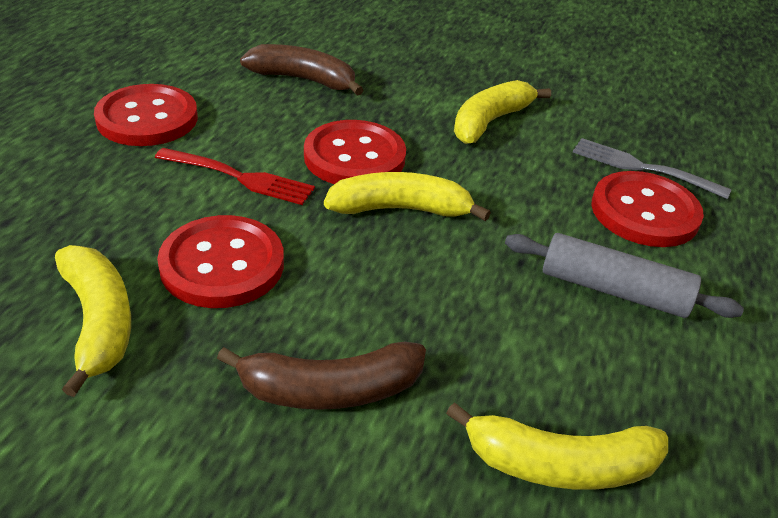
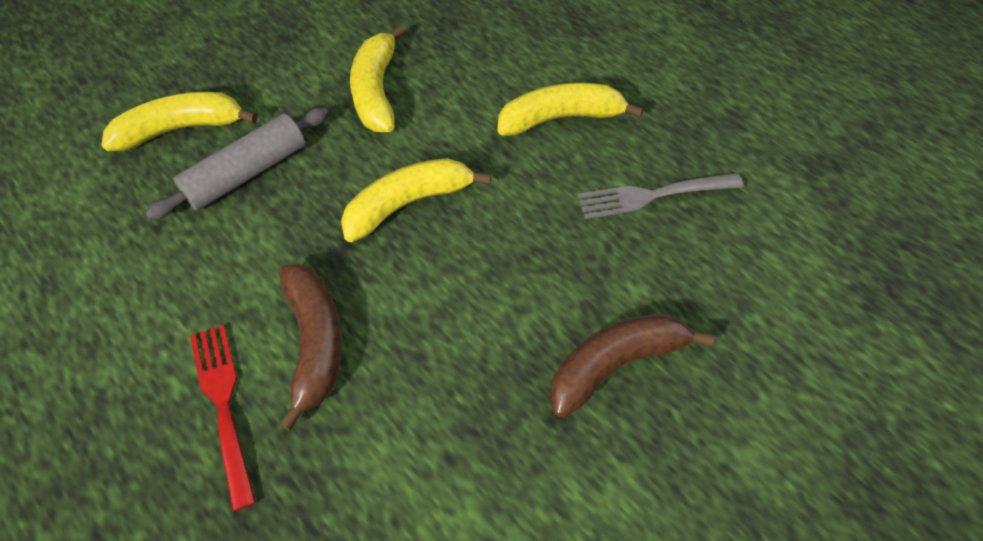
red button: 4 -> 0

